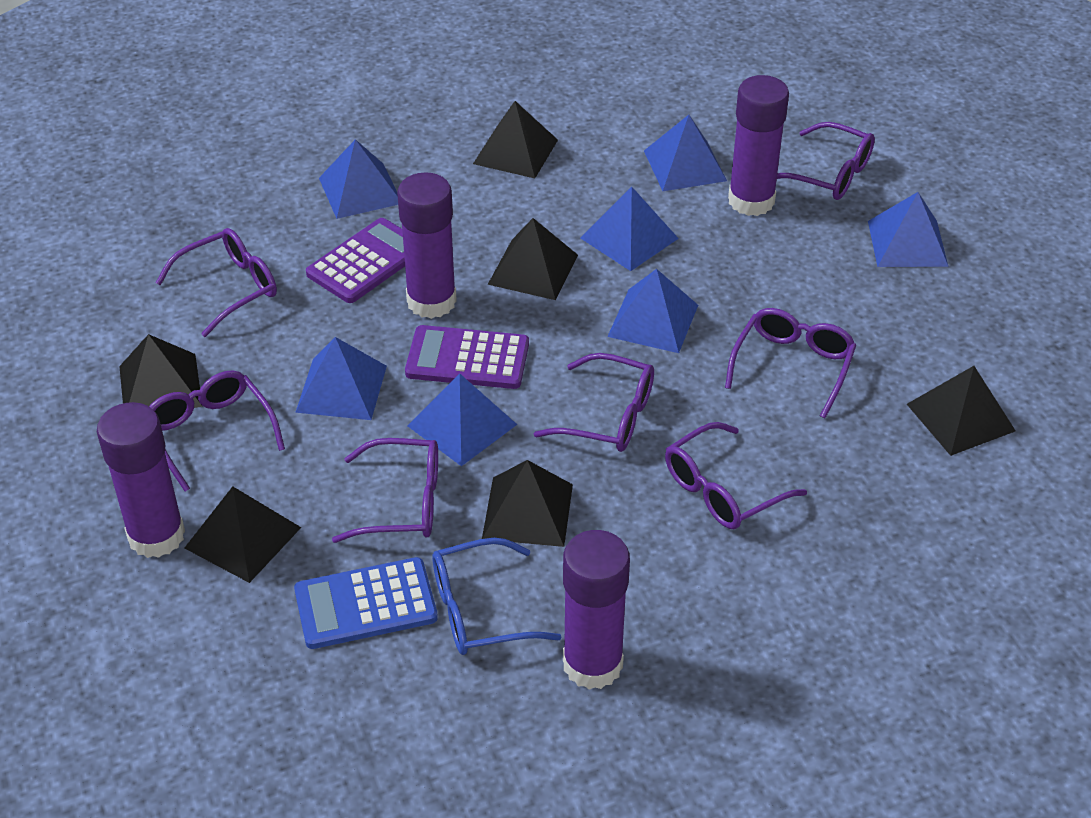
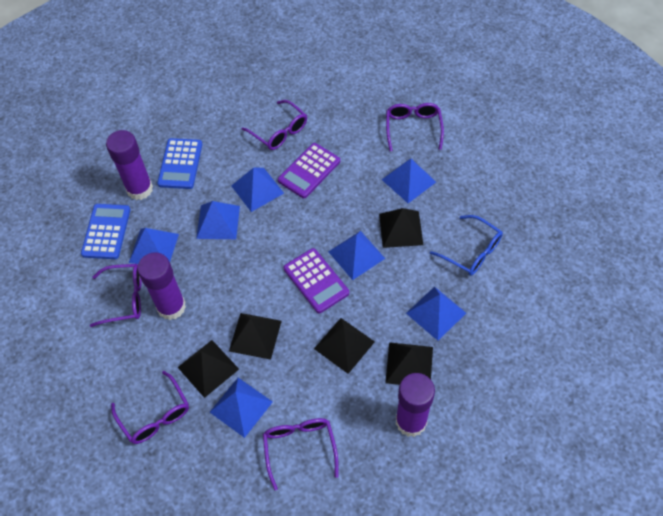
black pyramid: 6 -> 5
blue calculator: 1 -> 2
purple glasses: 7 -> 5
purple glue stick: 4 -> 3

